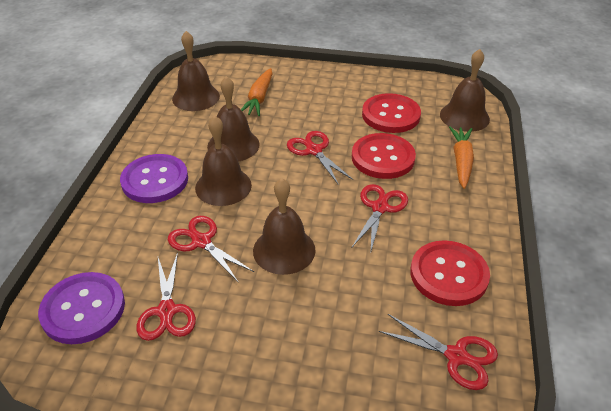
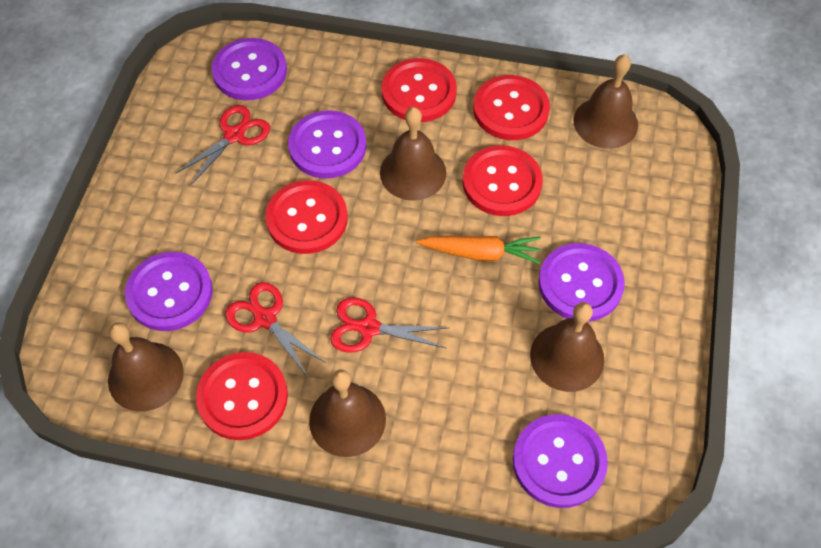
orange carrot: 2 -> 1
purple button: 2 -> 5
red button: 3 -> 5
red scissors: 5 -> 3

